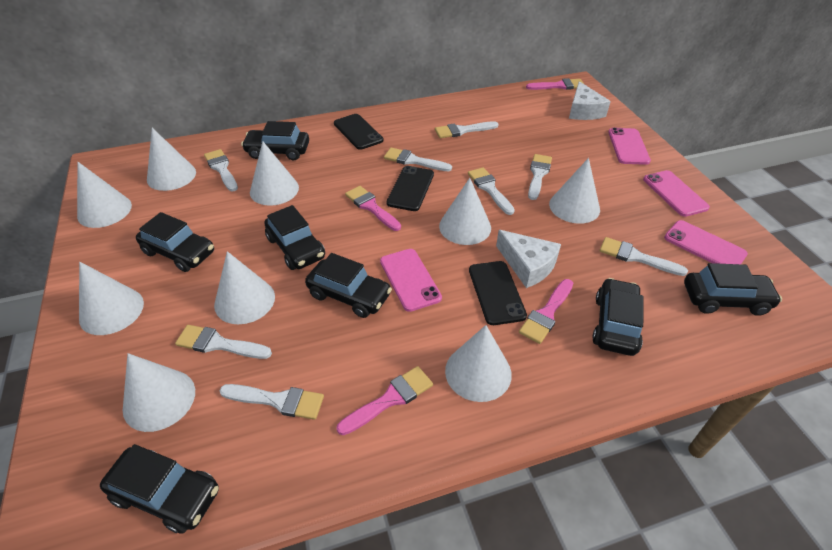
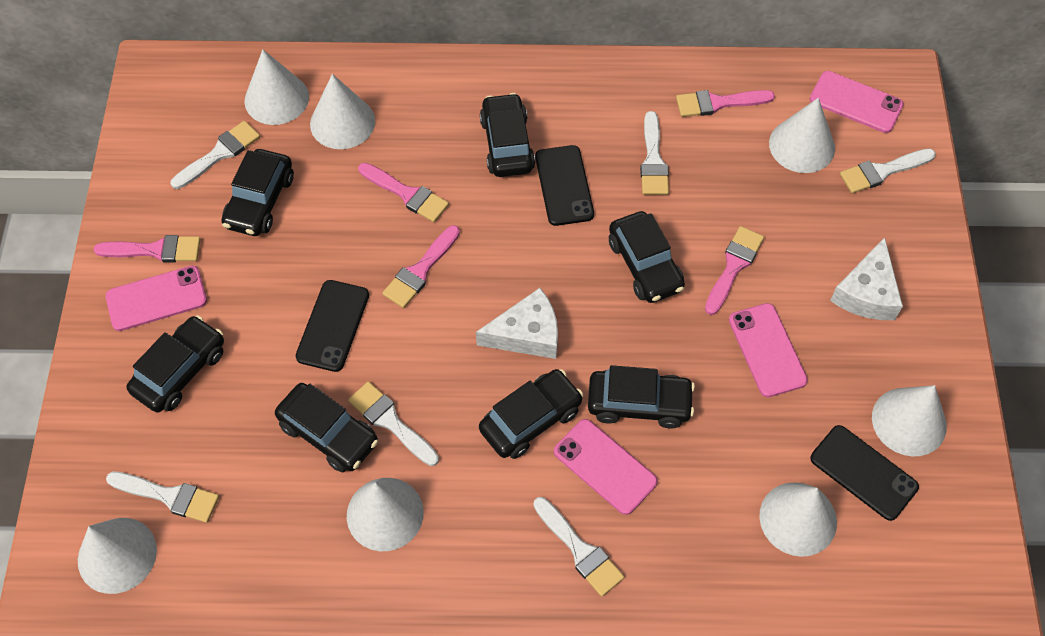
pink brush: 4 -> 5
white brush: 8 -> 6
white cone: 9 -> 7

